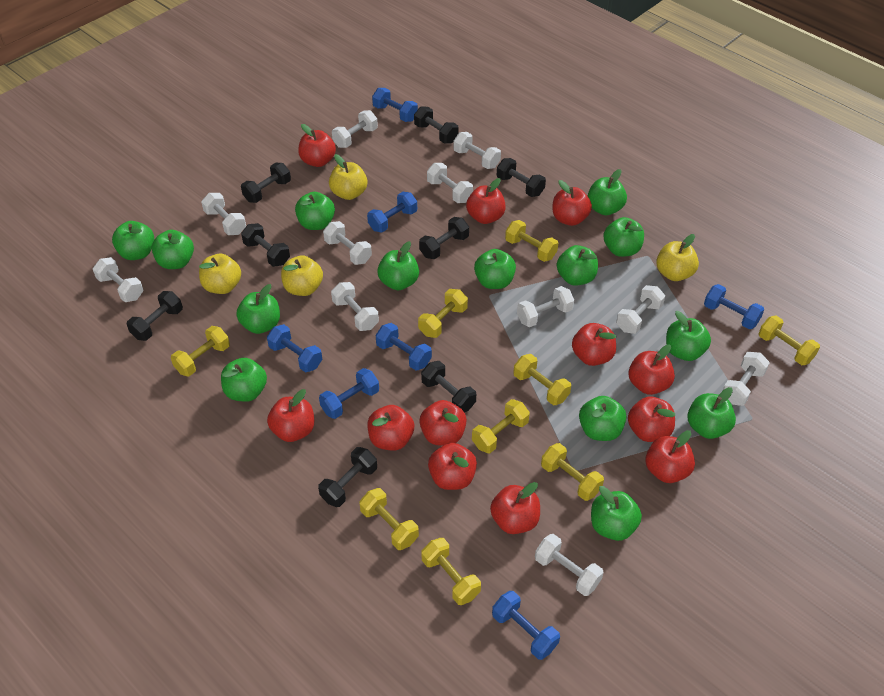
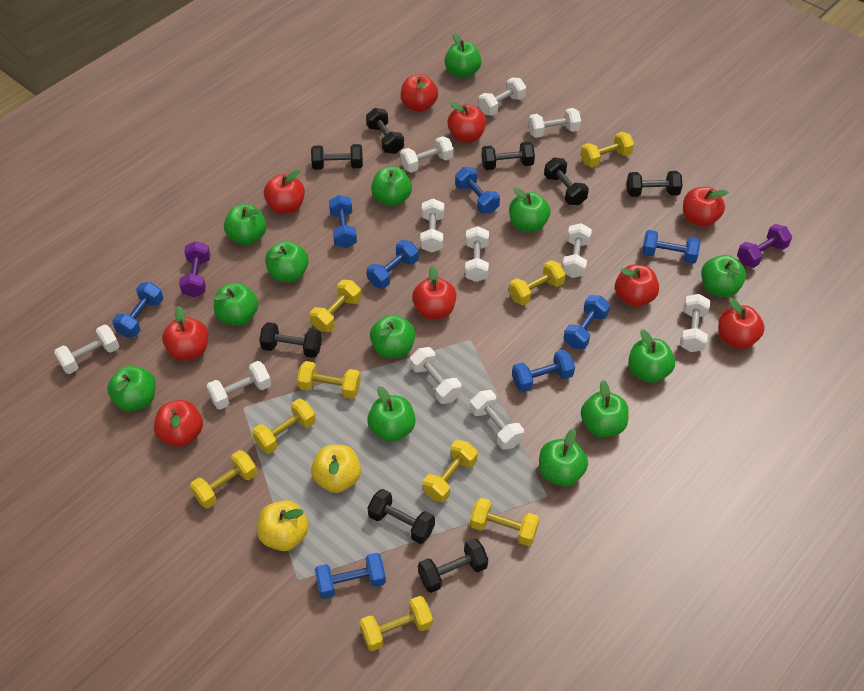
blue dumbbell: 7 -> 8
green apple: 14 -> 13
purple dumbbell: 0 -> 2
red apple: 12 -> 9
yellow apple: 4 -> 2

